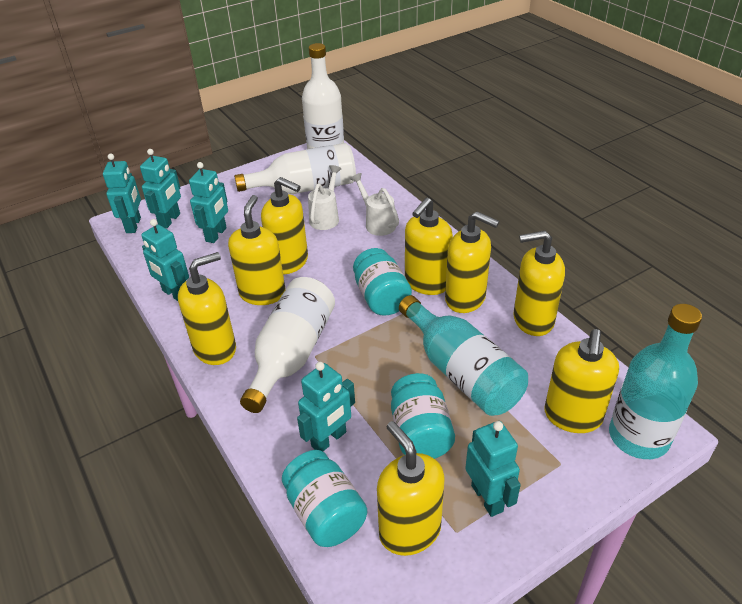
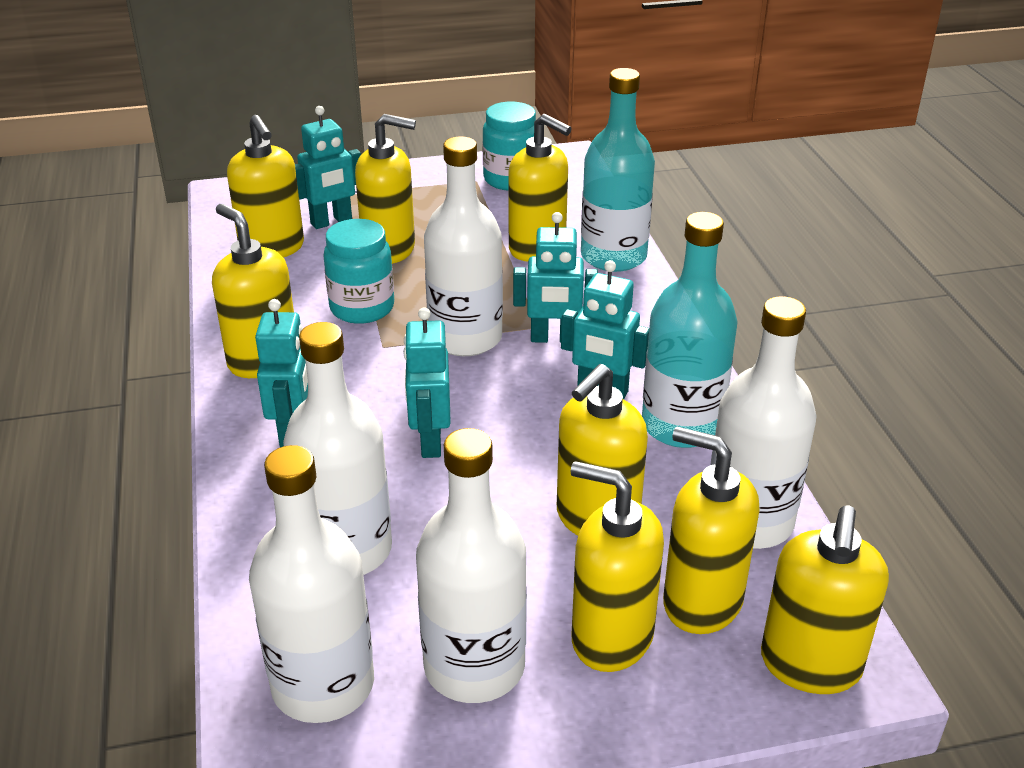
turquoise jar: 3 -> 2
turquoise robot: 6 -> 5
white bottle: 3 -> 5
white watering can: 2 -> 0

